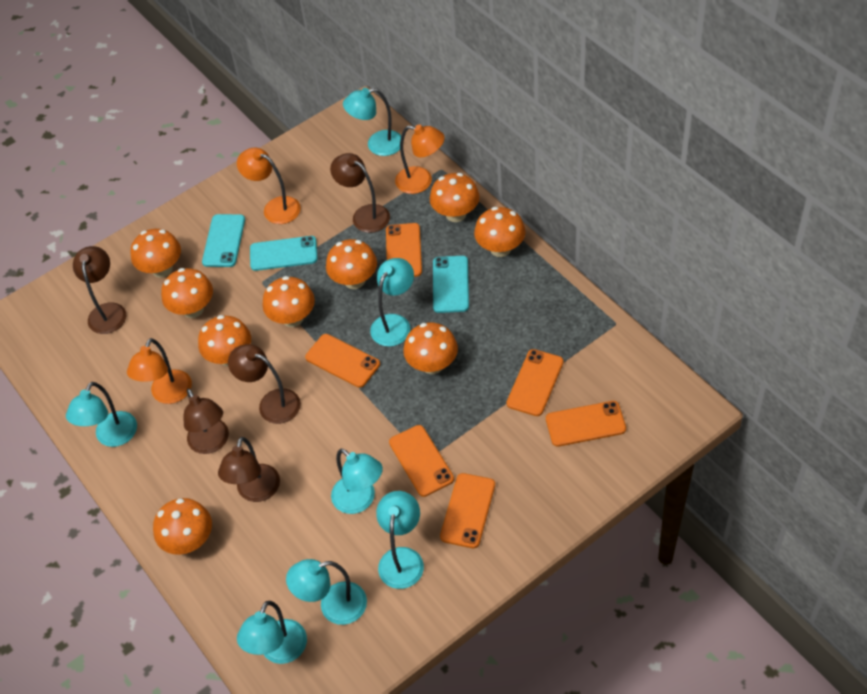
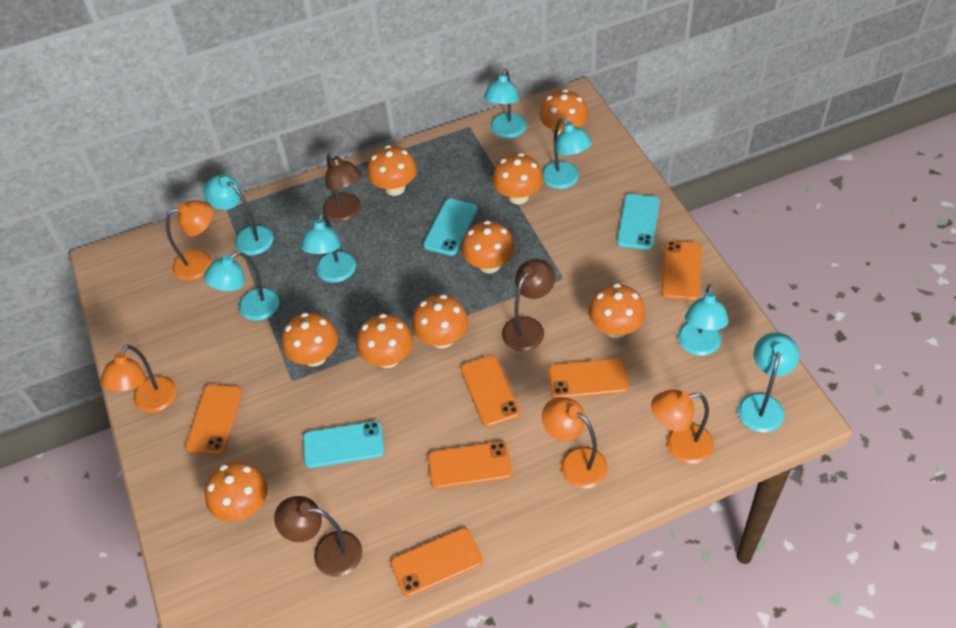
brown lamp: 5 -> 3
orange lamp: 3 -> 4

